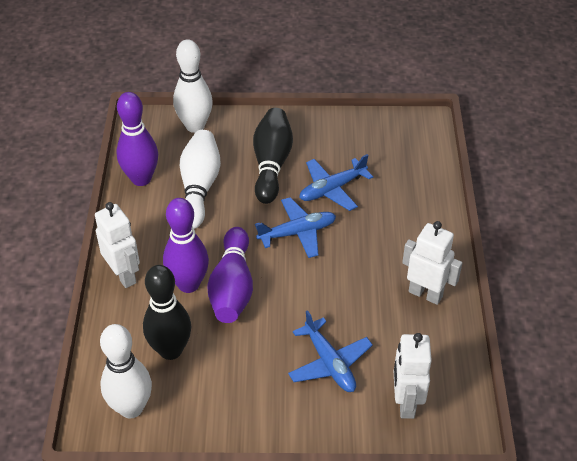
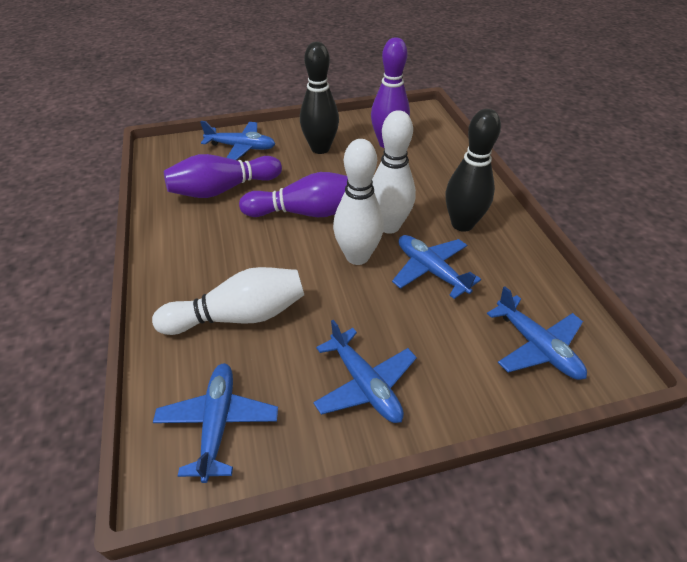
blue plane: 3 -> 5
white robot: 3 -> 0

